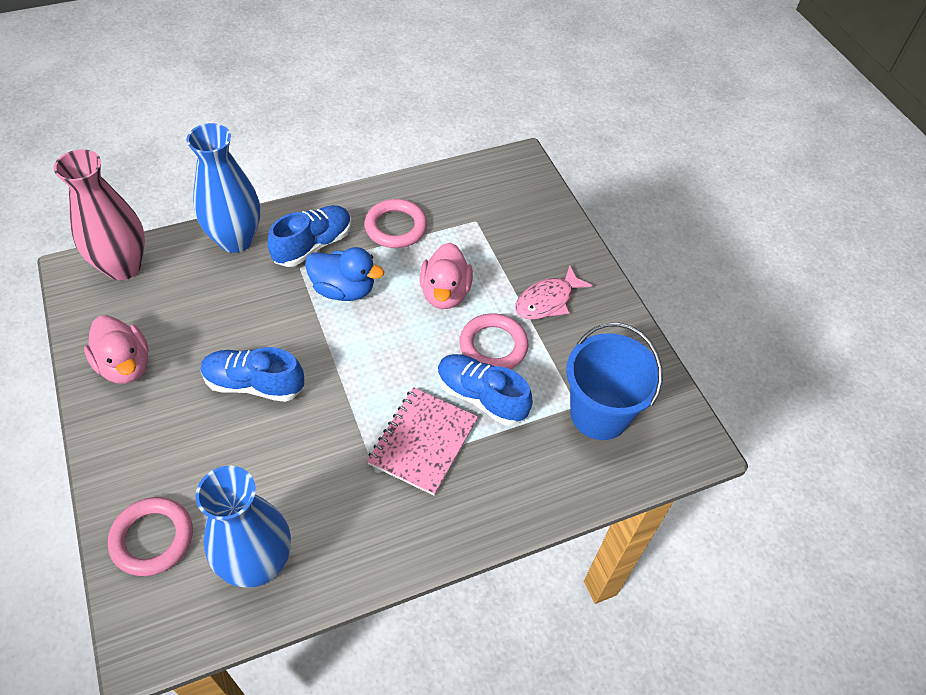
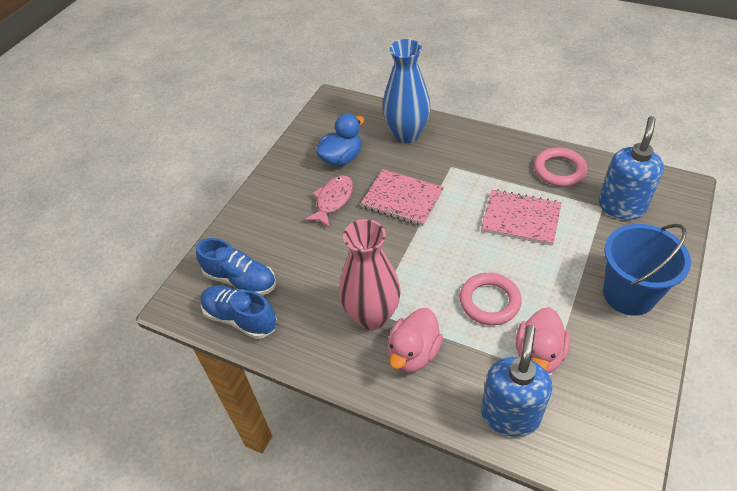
blue shoe: 3 -> 2
blue soap dispenser: 0 -> 2
blue vase: 2 -> 1
pink notebook: 1 -> 2
pink ring: 3 -> 2

